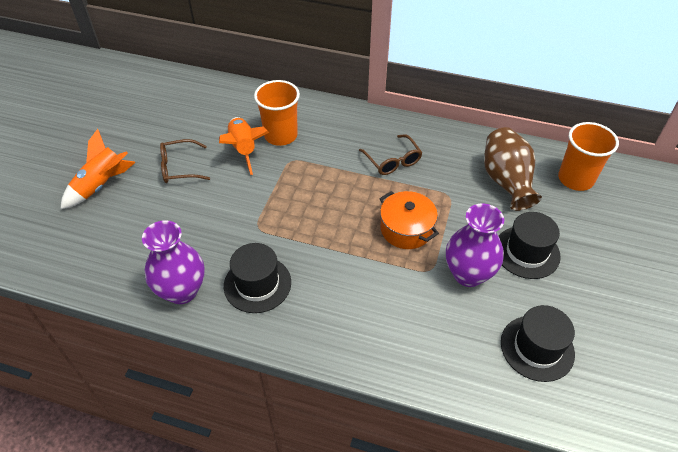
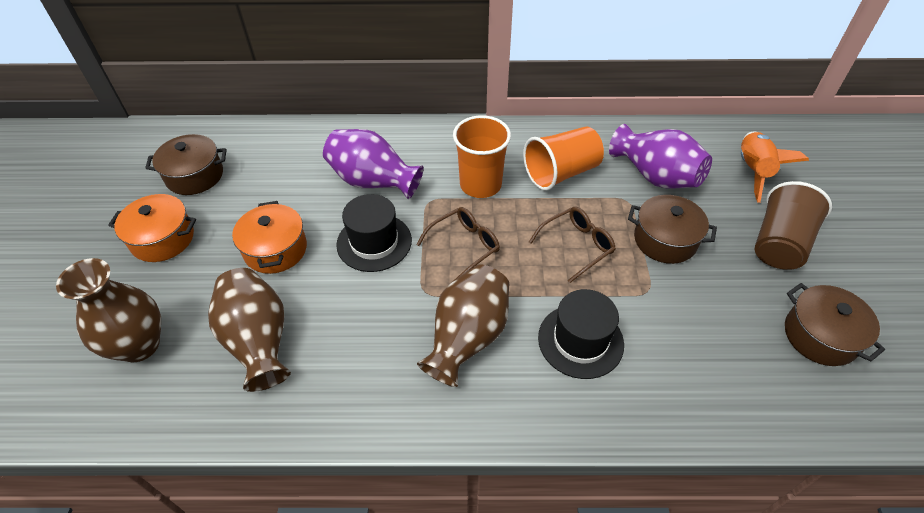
black hat: 3 -> 2
brown cup: 0 -> 1
brown pot: 0 -> 3
brown vase: 1 -> 3
orange pot: 1 -> 2
orange rocket: 2 -> 1

